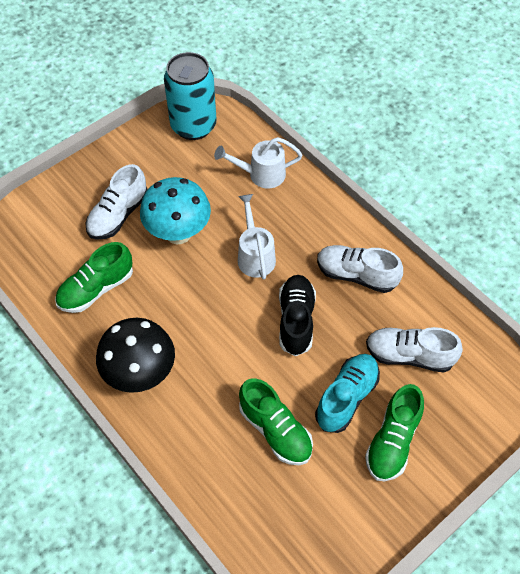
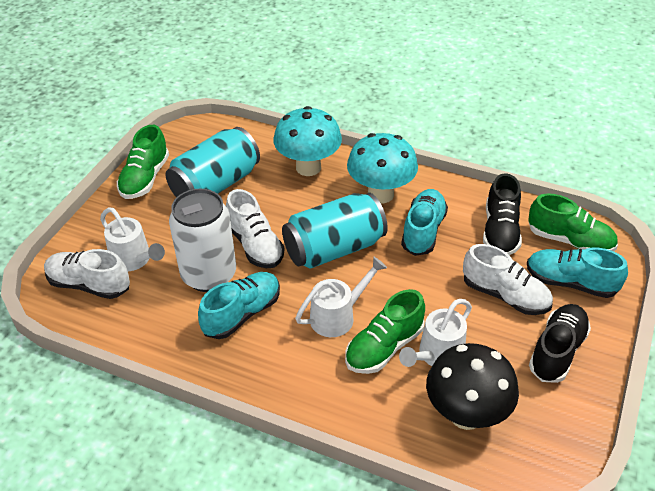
black shoe: 1 -> 2
turquoise can: 1 -> 2
turquoise mushroom: 1 -> 2
turquoise shoe: 1 -> 3
white can: 0 -> 1
white watering can: 2 -> 3

